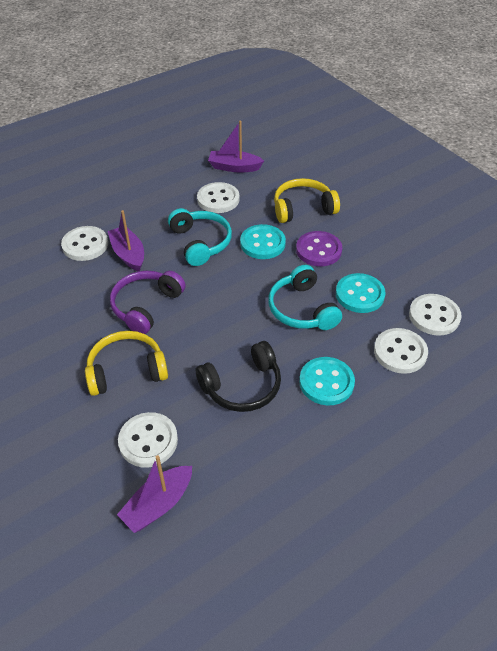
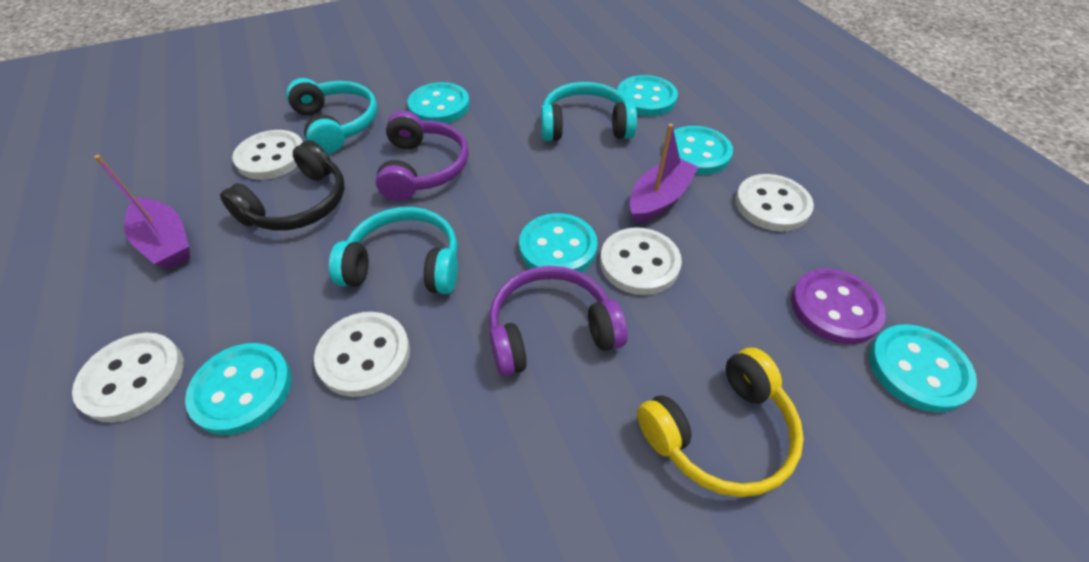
purple boat: 3 -> 2
purple headphones: 1 -> 2
turquoise button: 3 -> 6
turquoise headphones: 2 -> 3
yellow headphones: 2 -> 1

